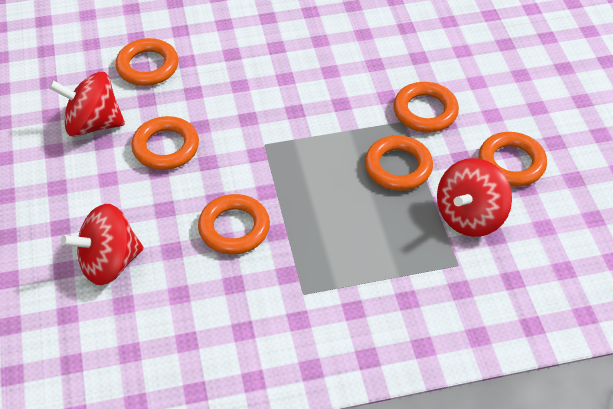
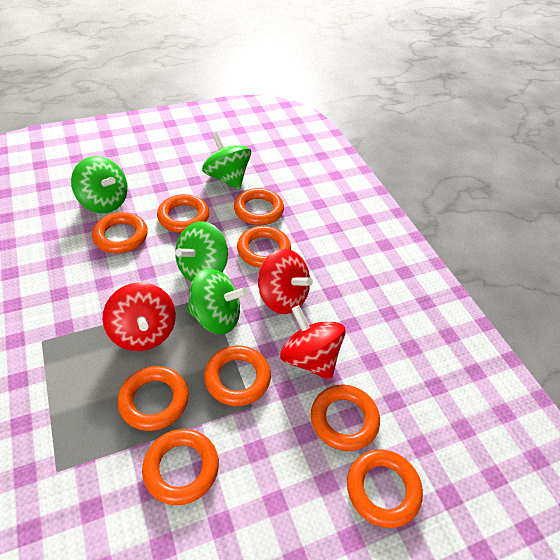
green spinning top: 0 -> 4
orange ring: 6 -> 9

